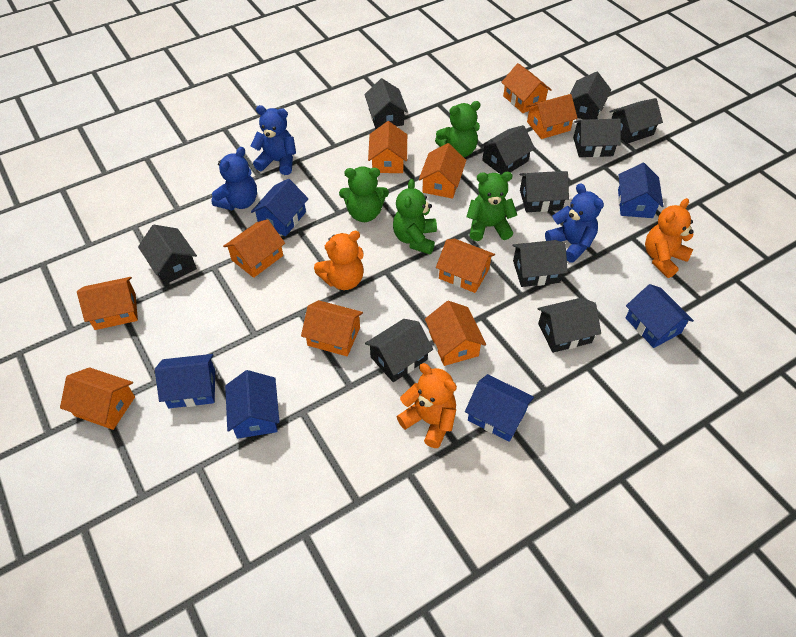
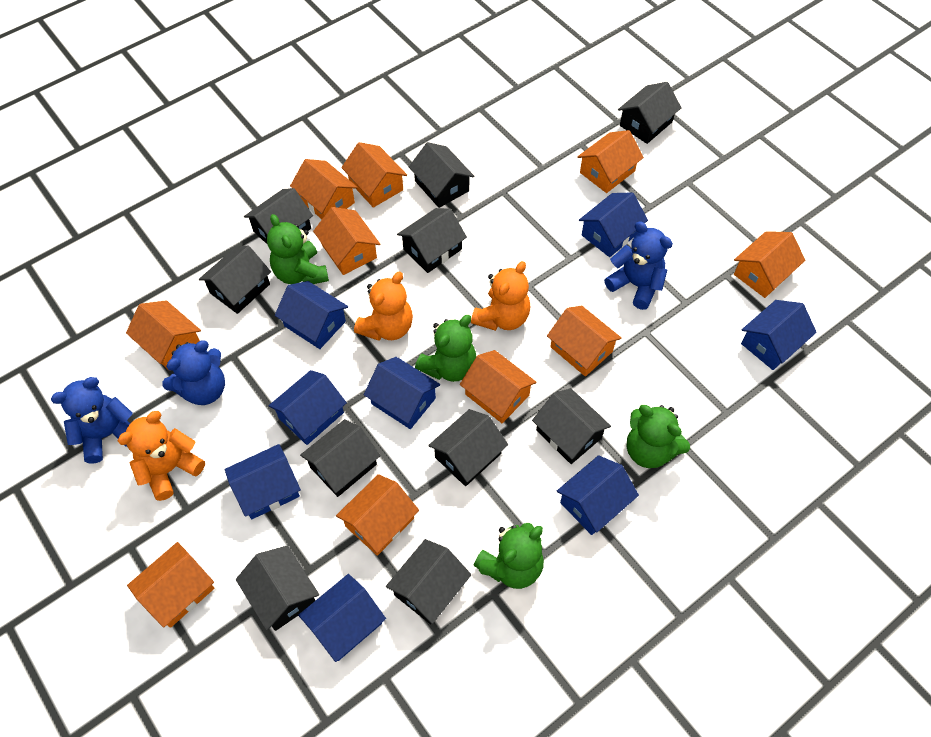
blue house: 6 -> 8

